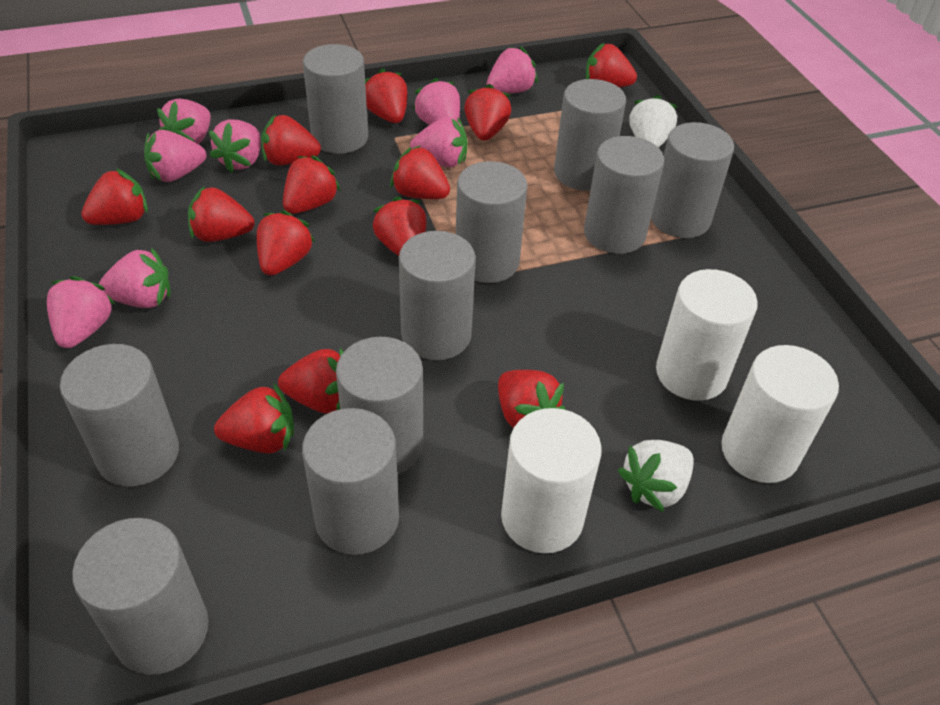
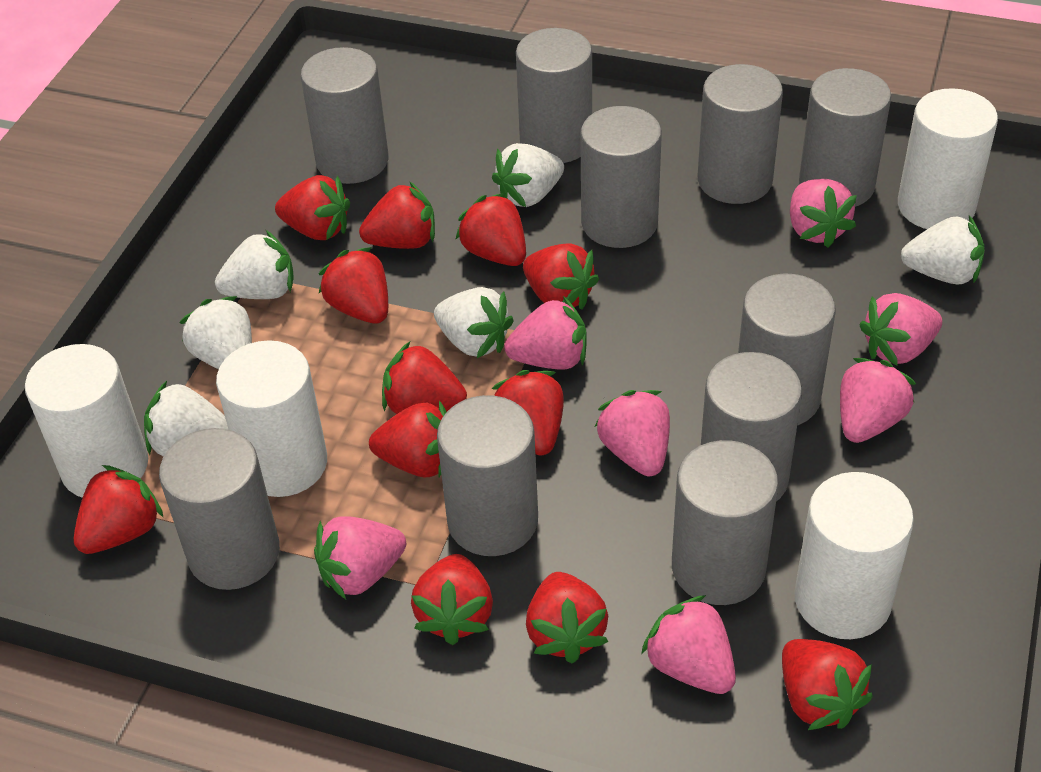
pink strawberry: 8 -> 7
red strawberry: 13 -> 12
white cylinder: 3 -> 4
white strawberry: 2 -> 6

